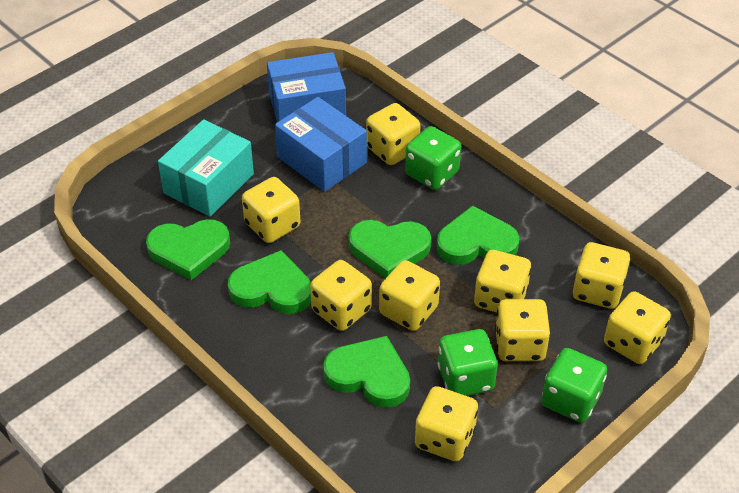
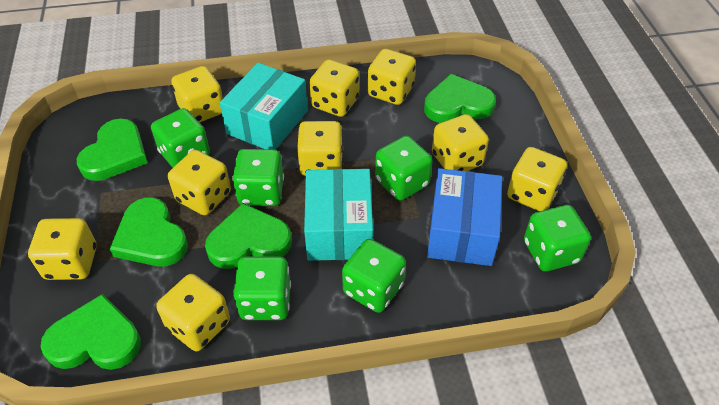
blue box: 2 -> 1
green dice: 3 -> 6
turquoise box: 1 -> 2

